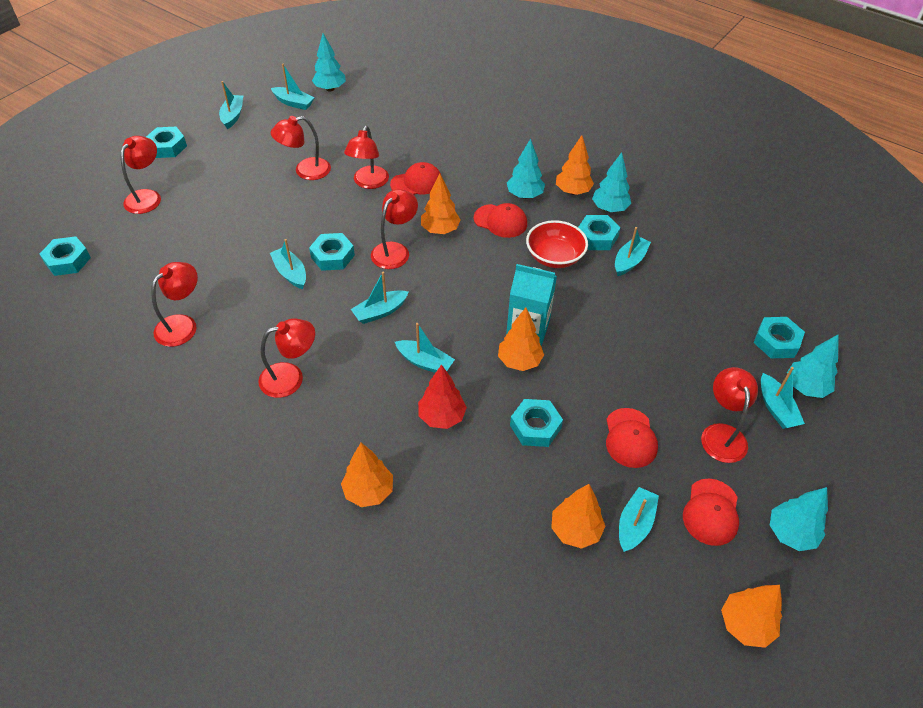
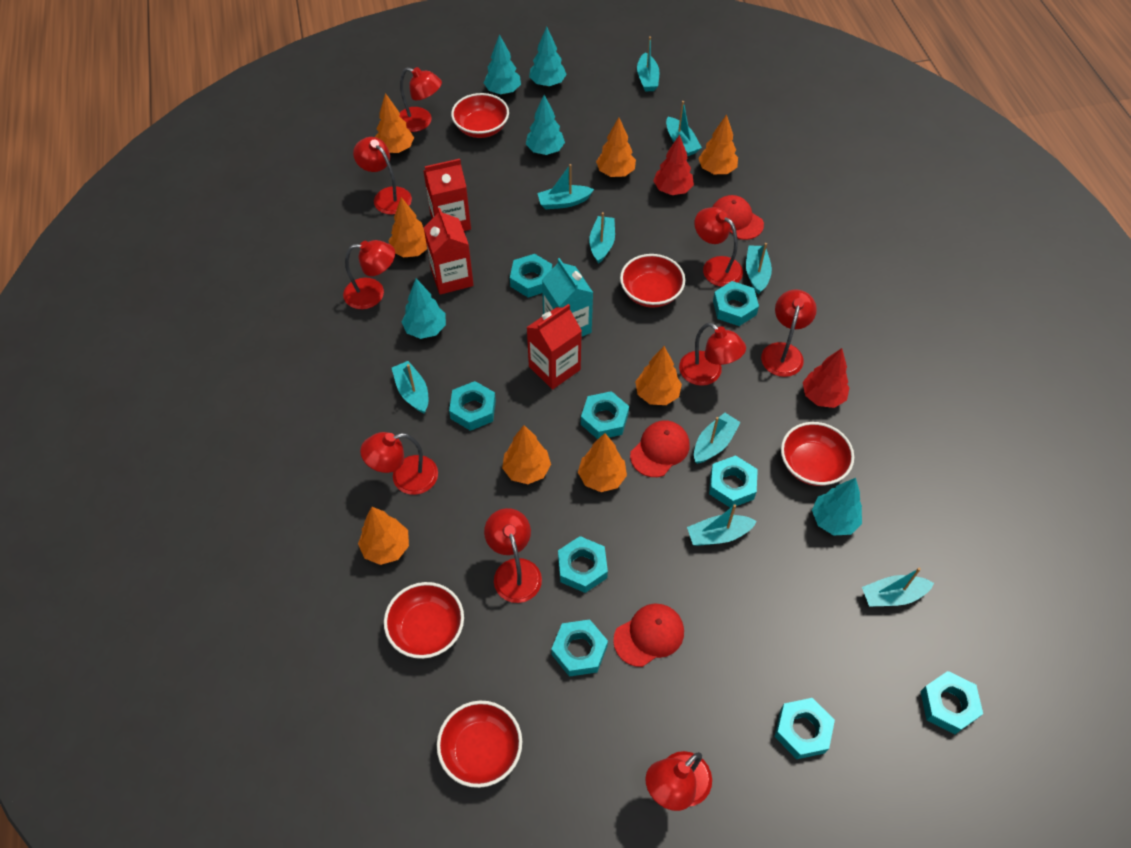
orange tree: 6 -> 8
red bowl: 1 -> 5
red cap: 4 -> 3
red carton: 0 -> 3
red lamp: 7 -> 9
red tree: 1 -> 2
turquoise boat: 8 -> 9
turquoise nut: 6 -> 9

